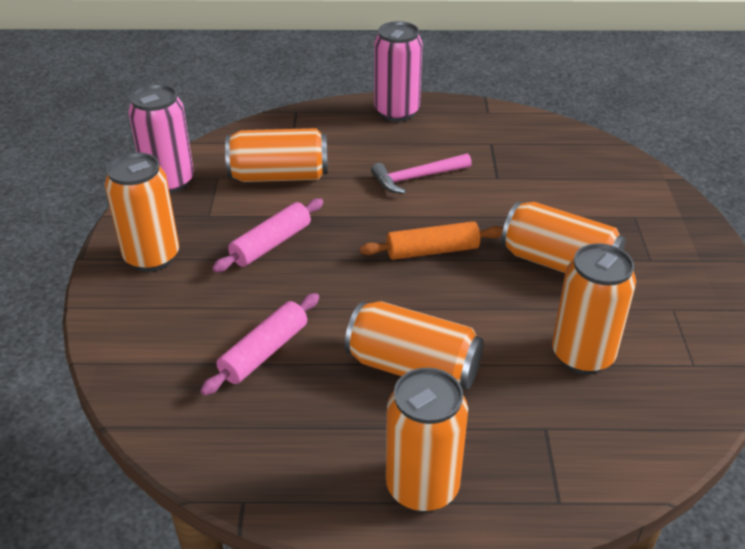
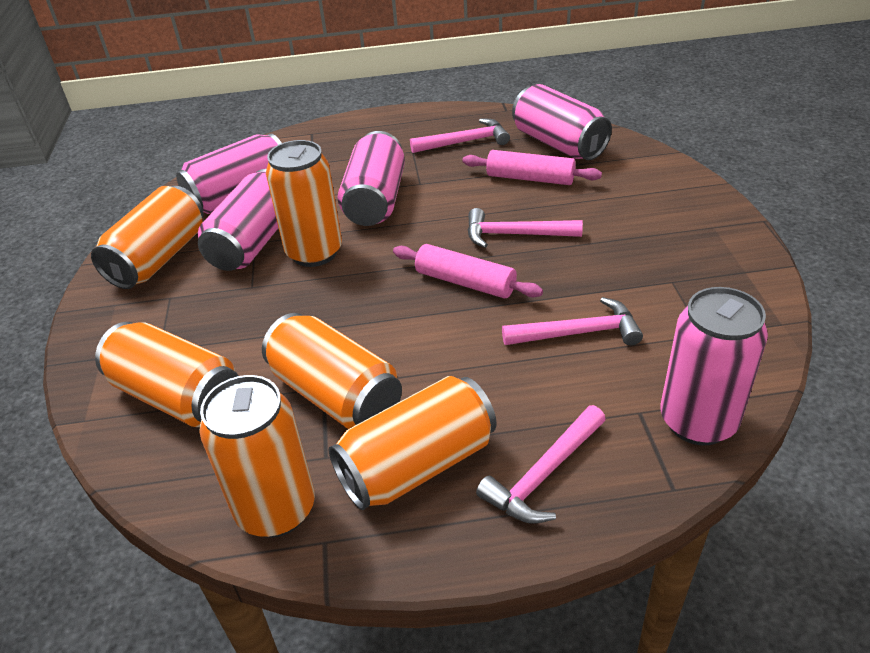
orange rolling pin: 1 -> 0
pink can: 2 -> 5
pink hammer: 1 -> 4

